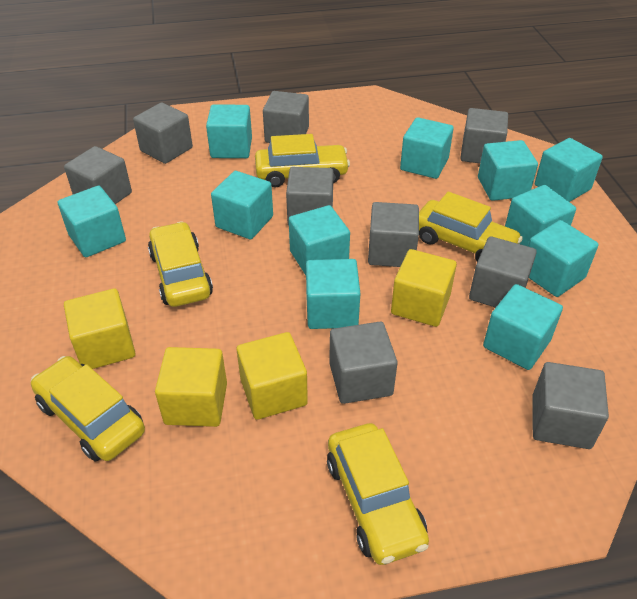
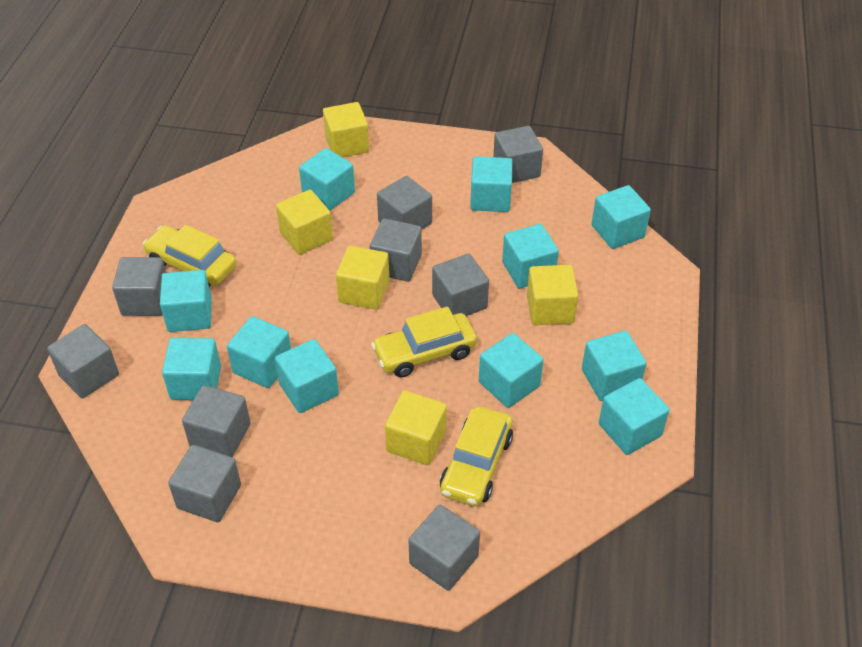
yellow car: 5 -> 3
yellow cube: 4 -> 5

